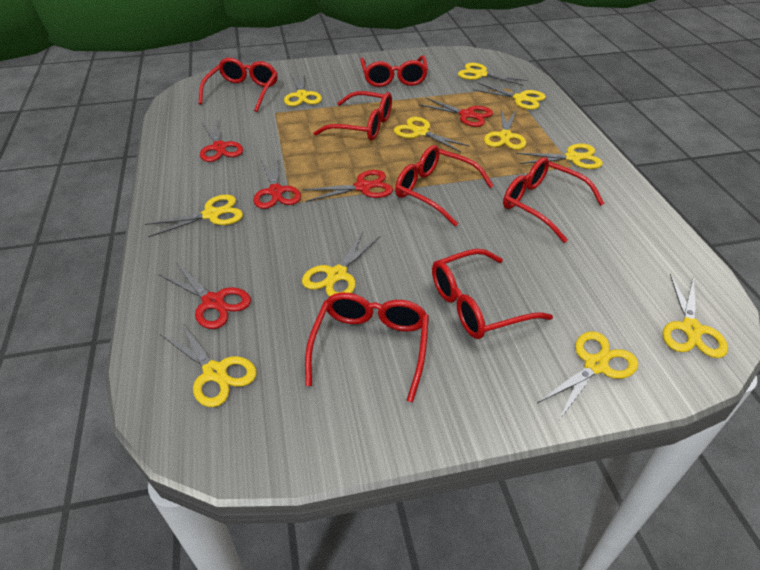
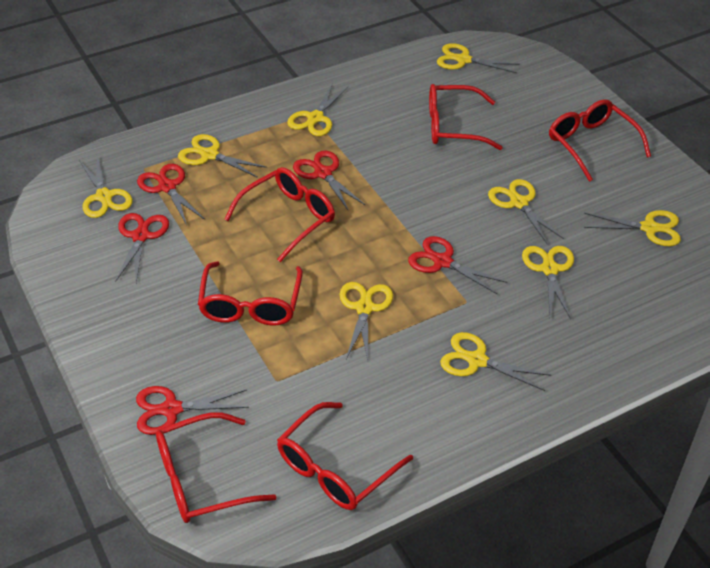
red glasses: 7 -> 6
yellow scissors: 11 -> 9

